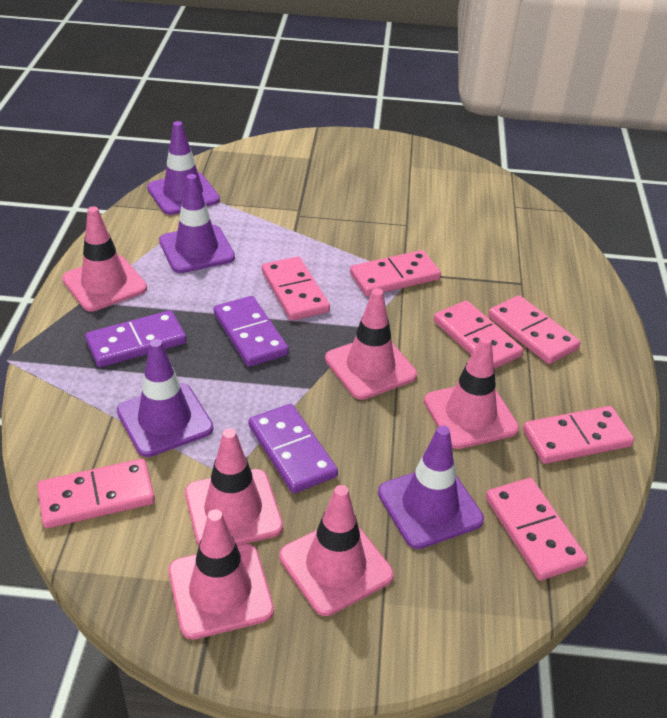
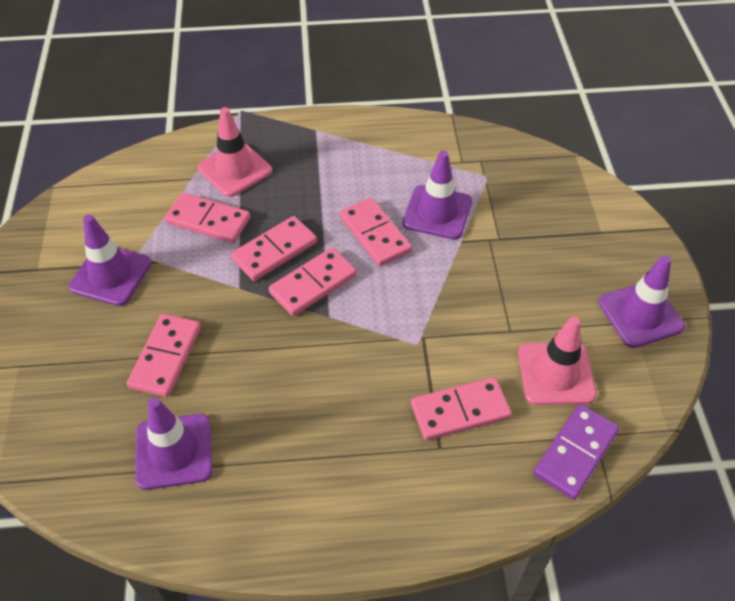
pink domino: 7 -> 6
pink traffic cone: 6 -> 2
purple domino: 3 -> 1

